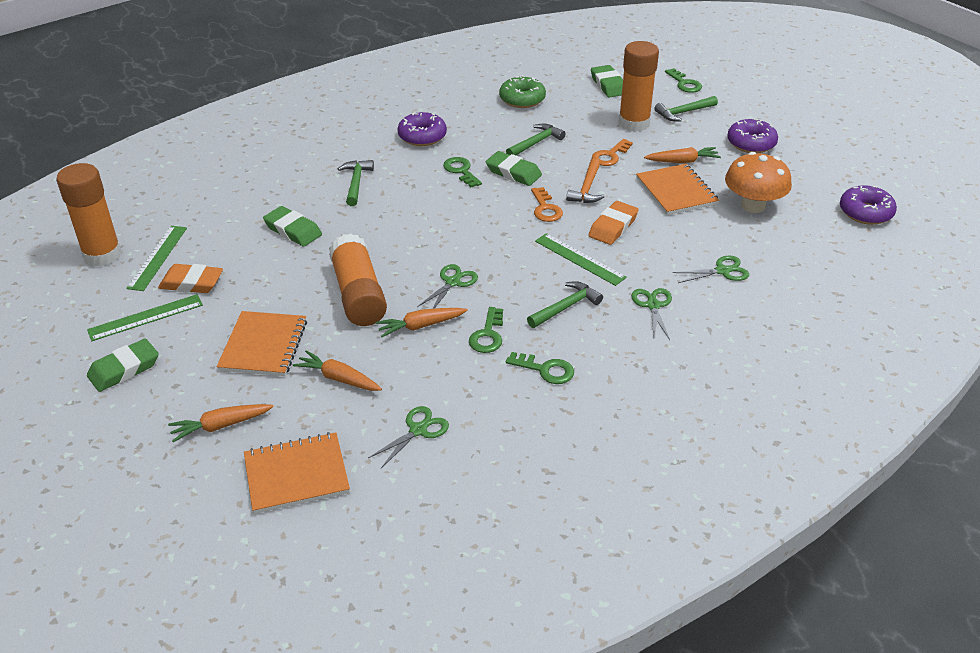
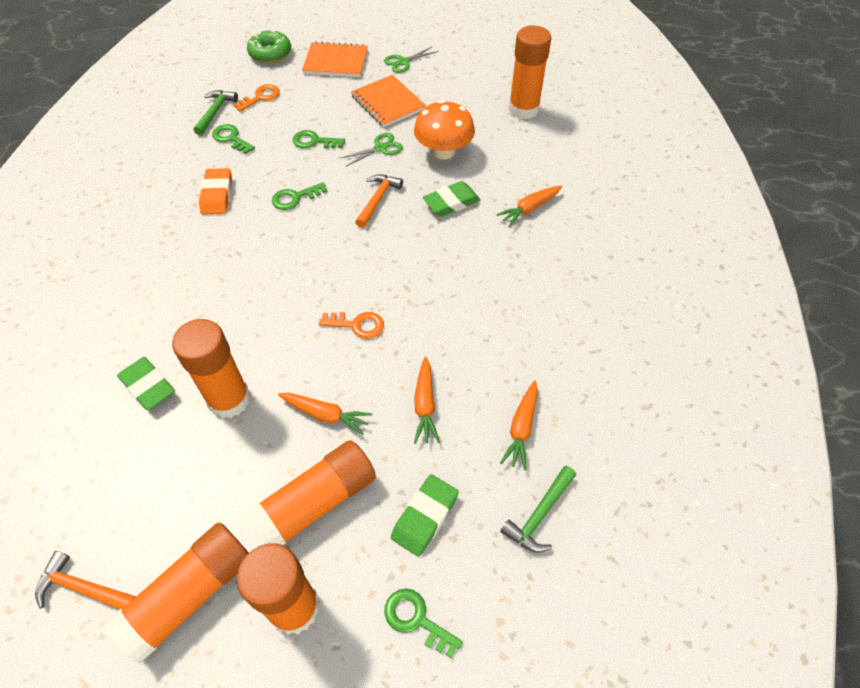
green eraser: 4 -> 3
green hammer: 4 -> 2
green ruler: 3 -> 0
green scissors: 4 -> 2
orange eraser: 2 -> 1
orange glue stick: 3 -> 5
orange hammer: 1 -> 2
orange notebook: 3 -> 2
purple donut: 3 -> 0

